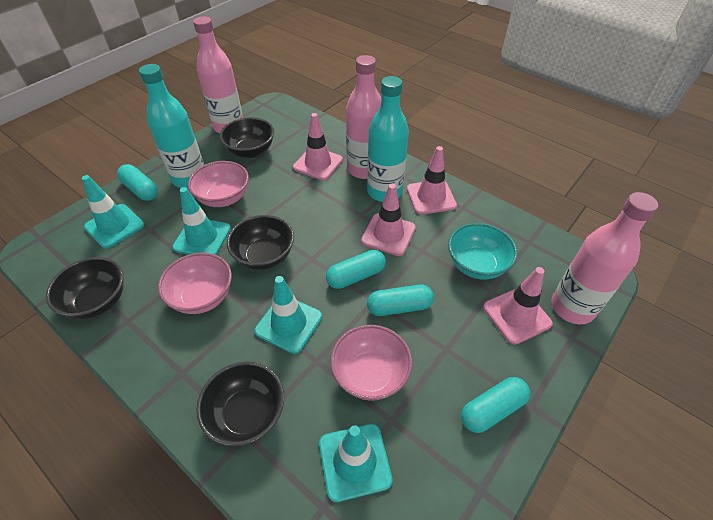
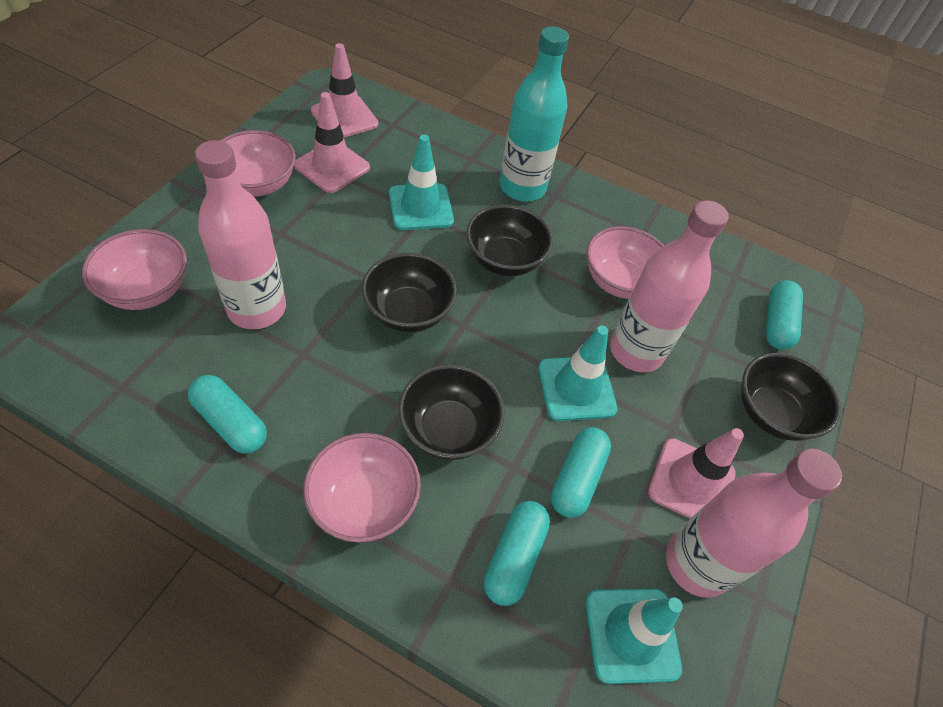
pink bowl: 3 -> 4
pink traffic cone: 4 -> 3
turquoise bottle: 2 -> 1
turquoise bowl: 1 -> 0
turquoise traffic cone: 4 -> 3

